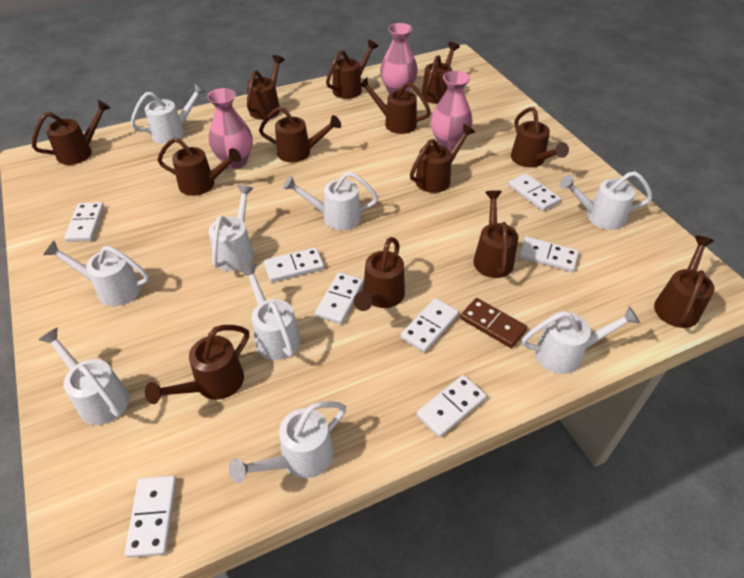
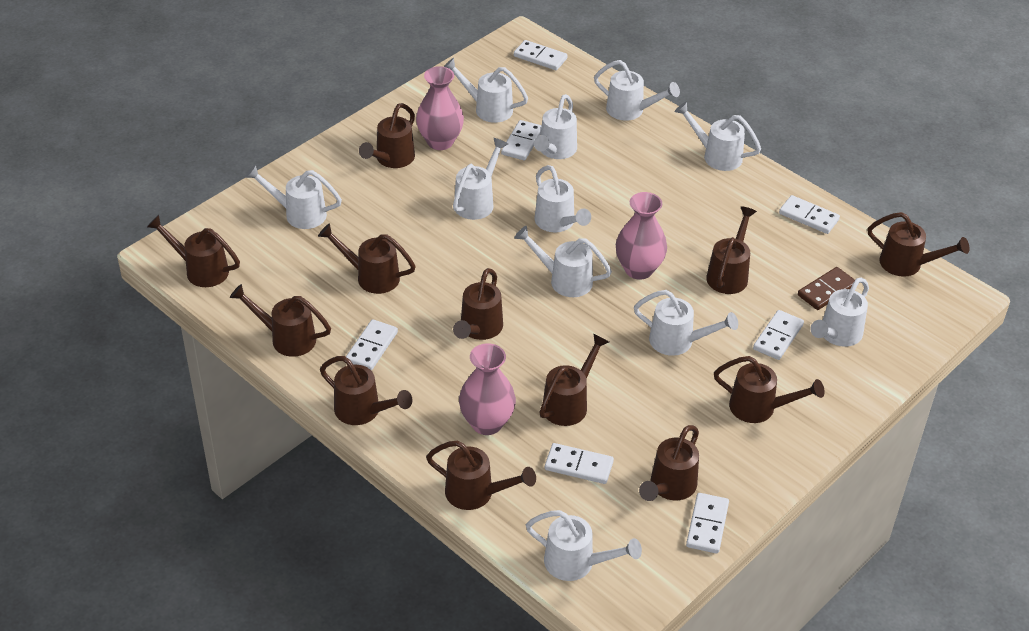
brown watering can: 13 -> 12
white domino: 8 -> 7
white watering can: 9 -> 11

